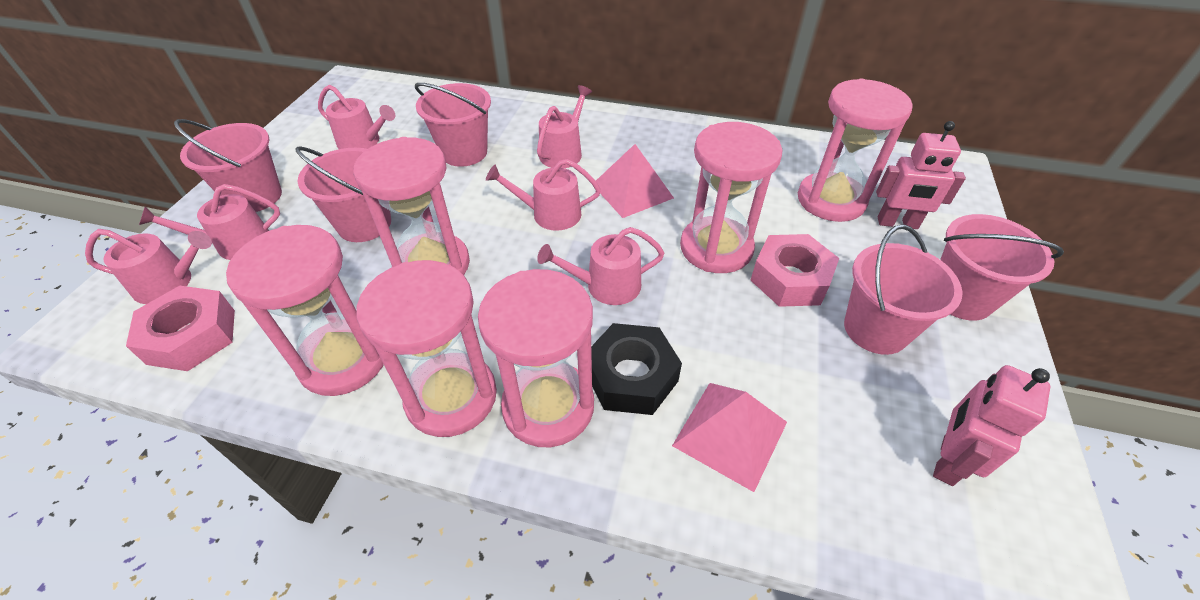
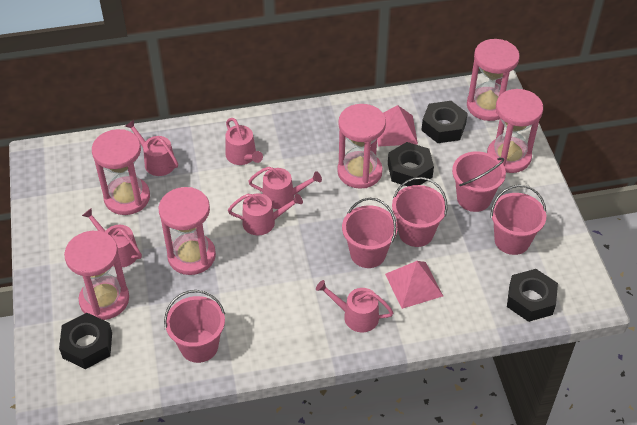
black nut: 1 -> 4
pink nut: 2 -> 0
pink robot: 2 -> 0

